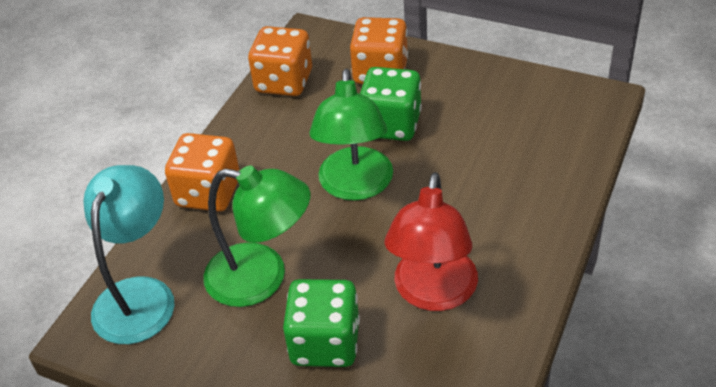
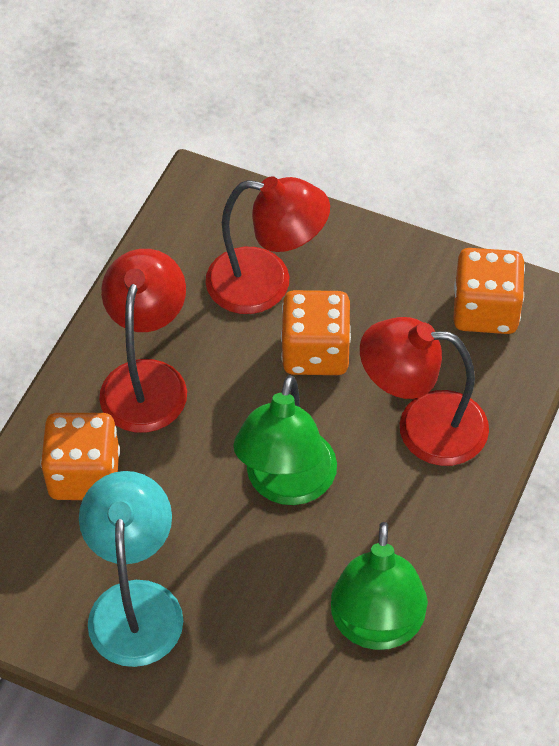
green dice: 2 -> 0
red lamp: 1 -> 3

